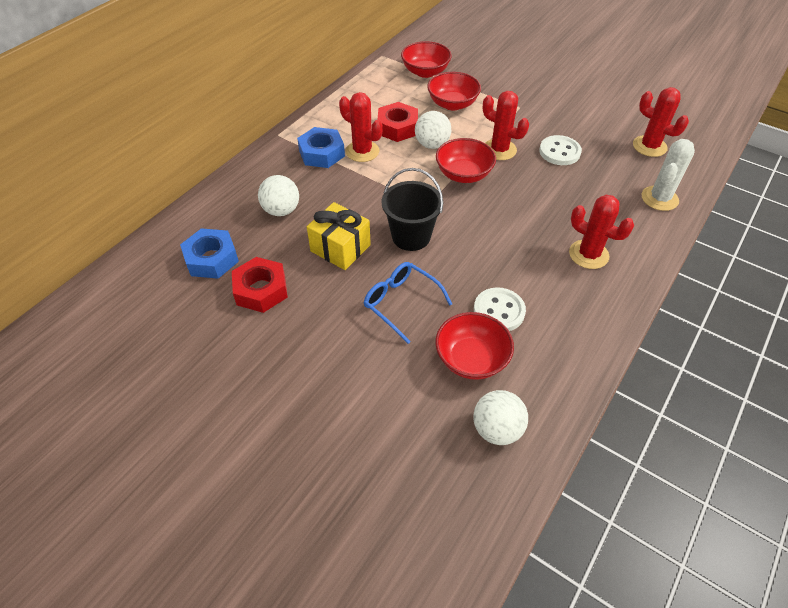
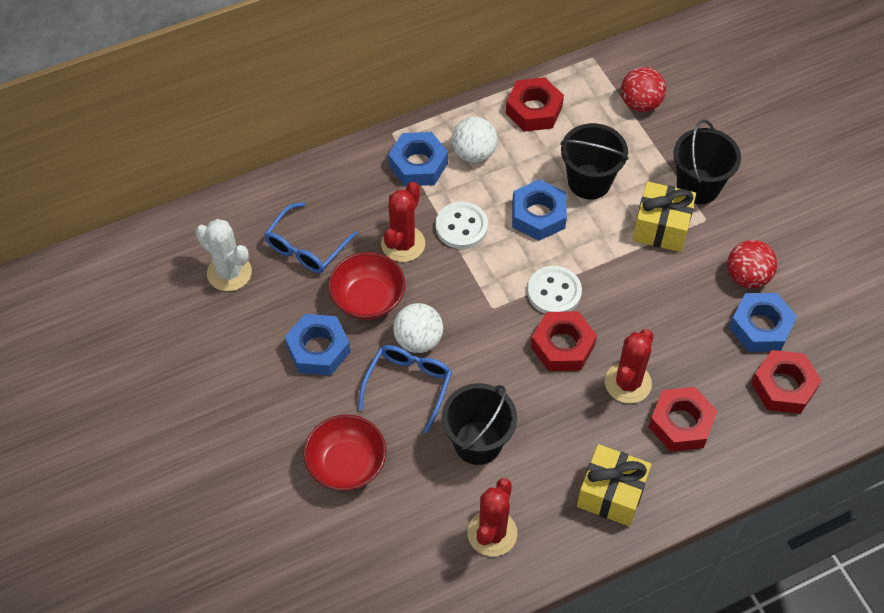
black bucket: 1 -> 3
blue glasses: 1 -> 2
blue nut: 2 -> 4
red ball: 0 -> 2
red bowl: 4 -> 2
red cactus: 4 -> 3
red nut: 2 -> 4
white ball: 3 -> 2
yellow gift: 1 -> 2

